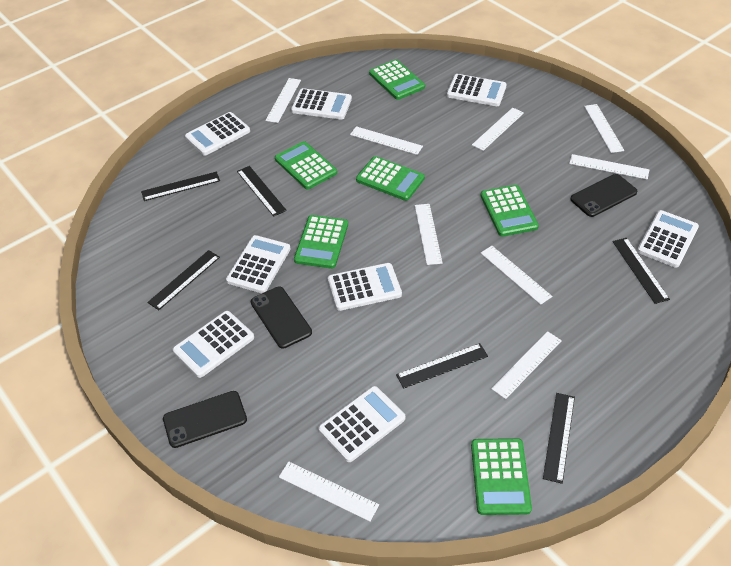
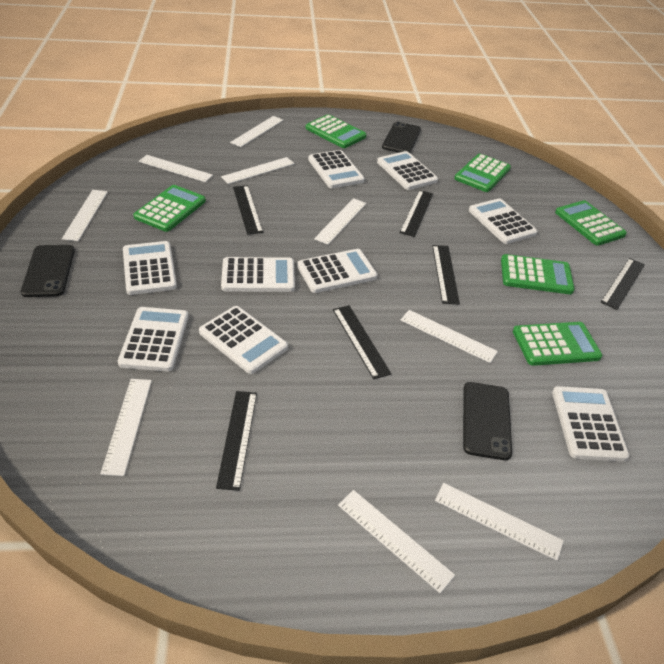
white calculator: 8 -> 9

